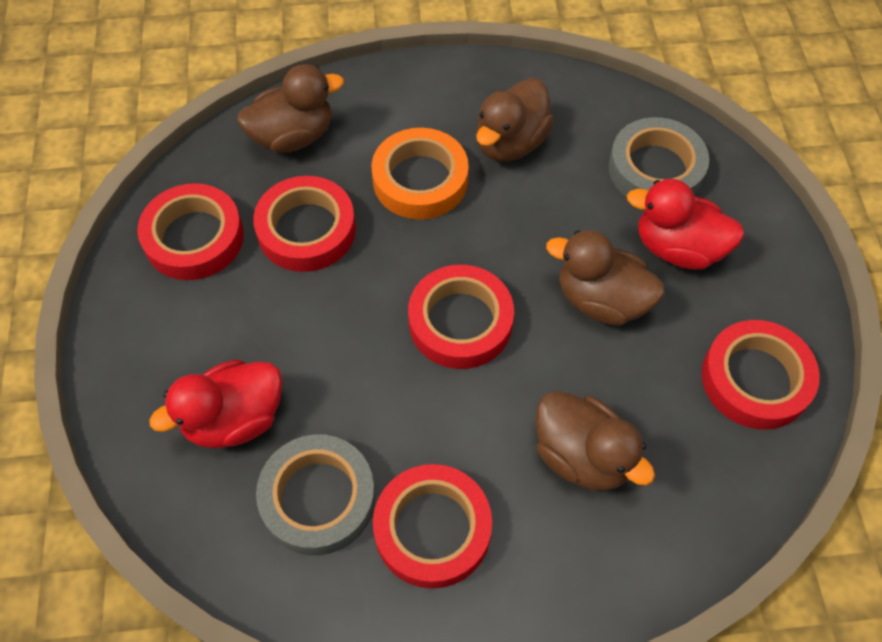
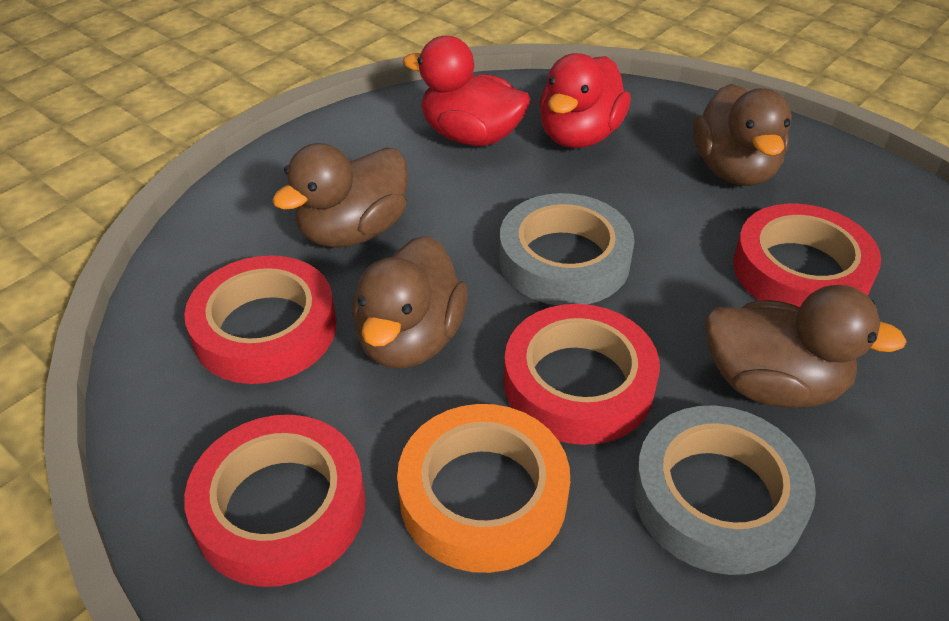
red tape: 5 -> 4

